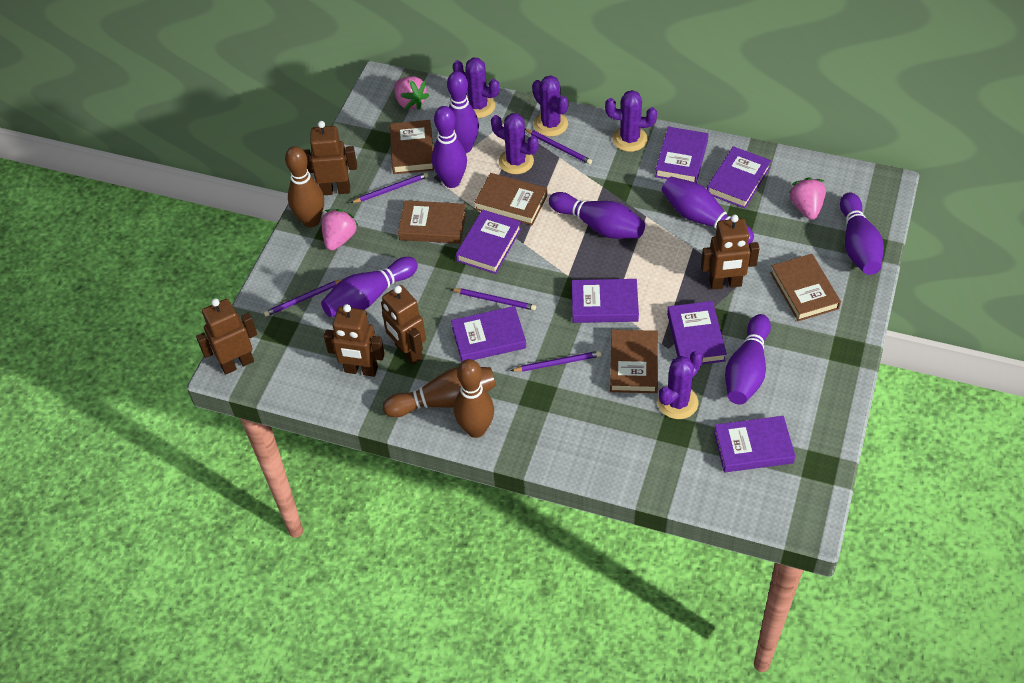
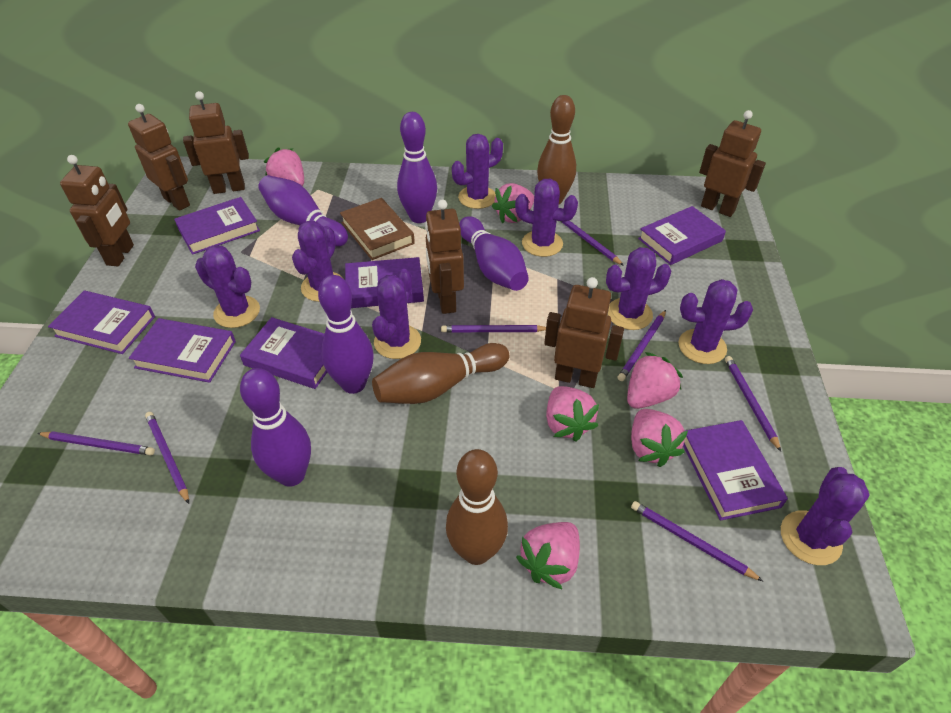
brown book: 5 -> 1
brown robot: 5 -> 6
pink strawberry: 3 -> 6
purple bowling pin: 7 -> 5
purple cactus: 5 -> 8
purple pencil: 5 -> 7

